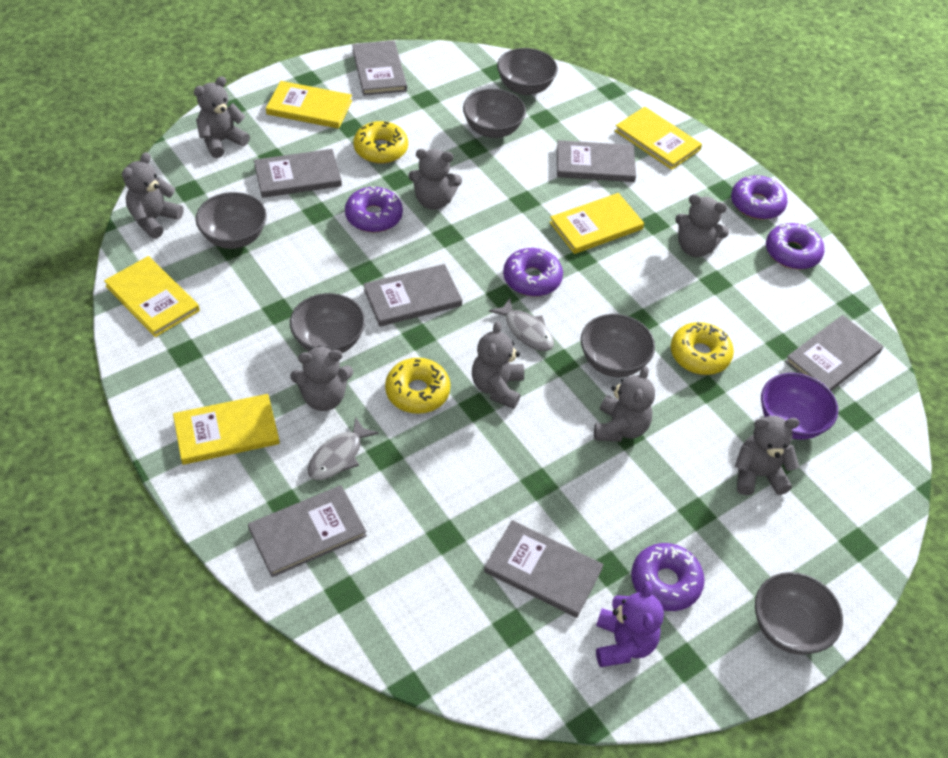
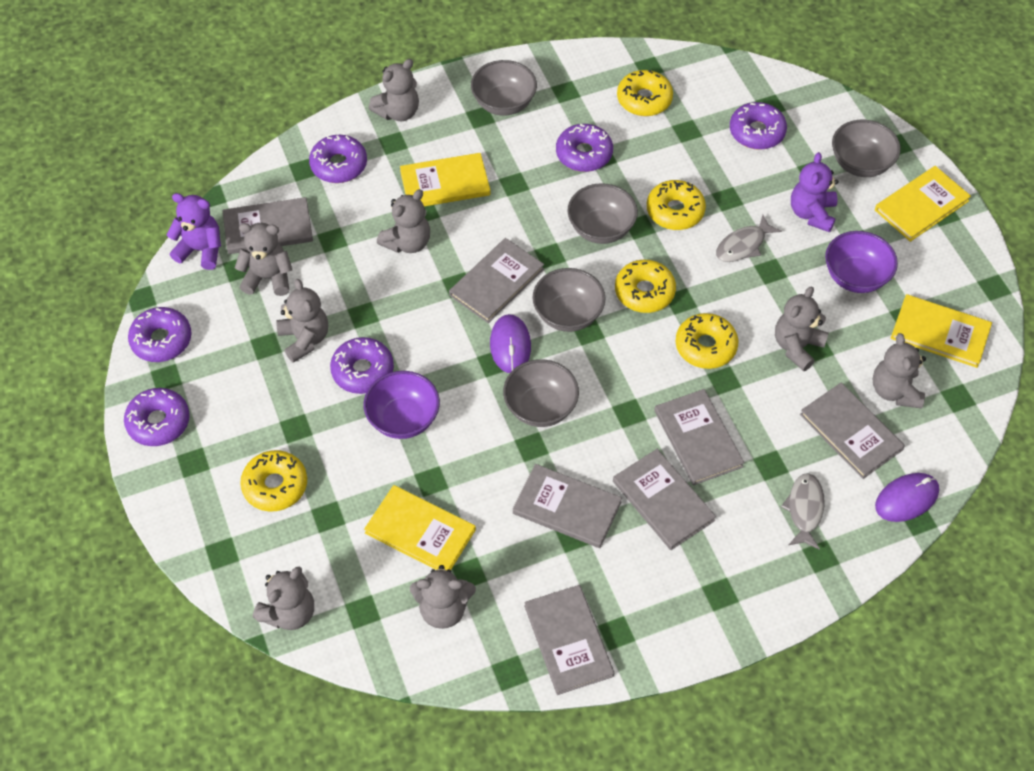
grey bowl: 6 -> 5
purple bowl: 1 -> 2
purple donut: 5 -> 6
purple mouse: 0 -> 2
purple teddy bear: 1 -> 2
yellow book: 5 -> 4
yellow donut: 3 -> 5

